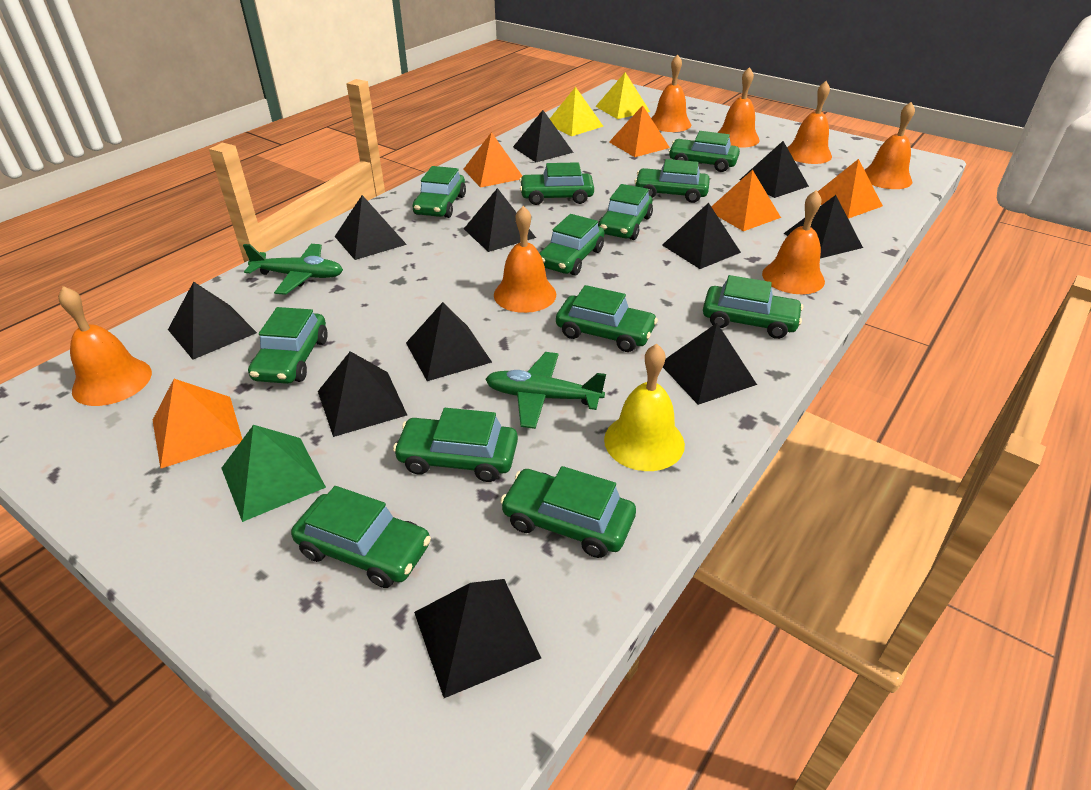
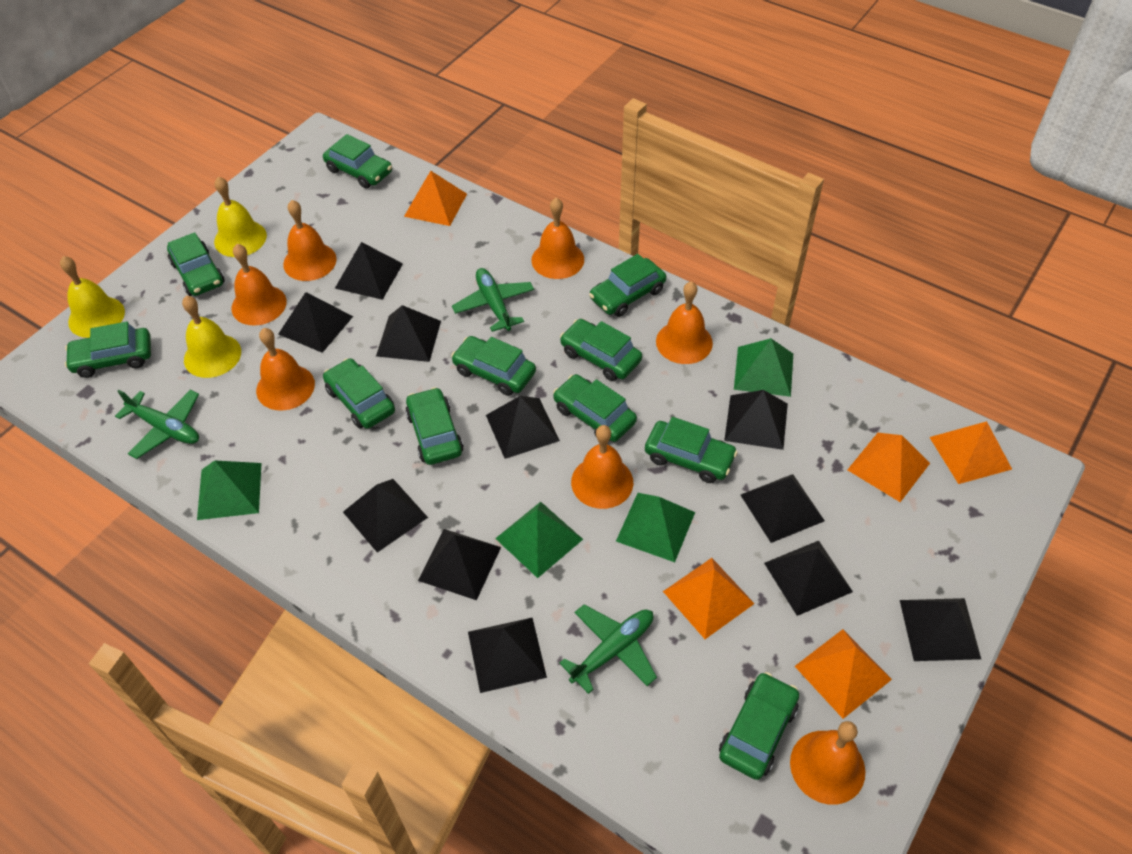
green car: 12 -> 11
green plane: 2 -> 3
green pyramid: 1 -> 4
yellow bell: 1 -> 3
yellow pyramid: 2 -> 0

